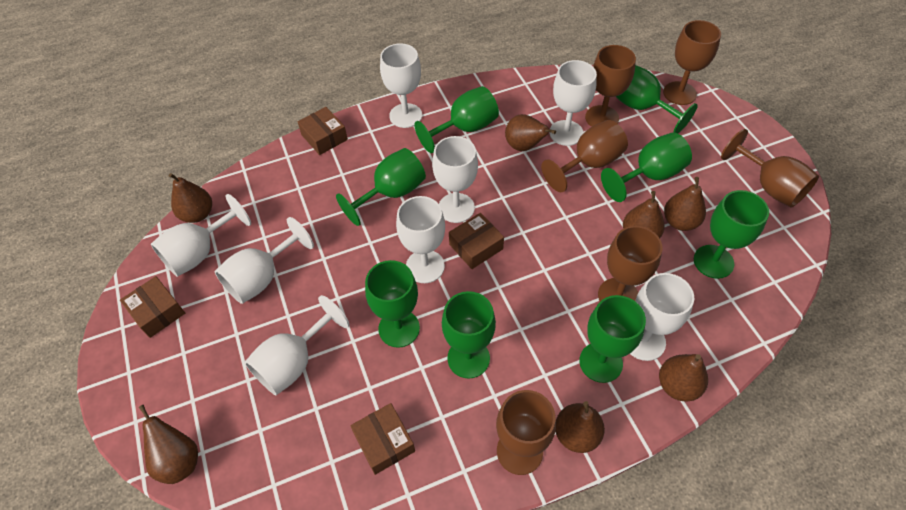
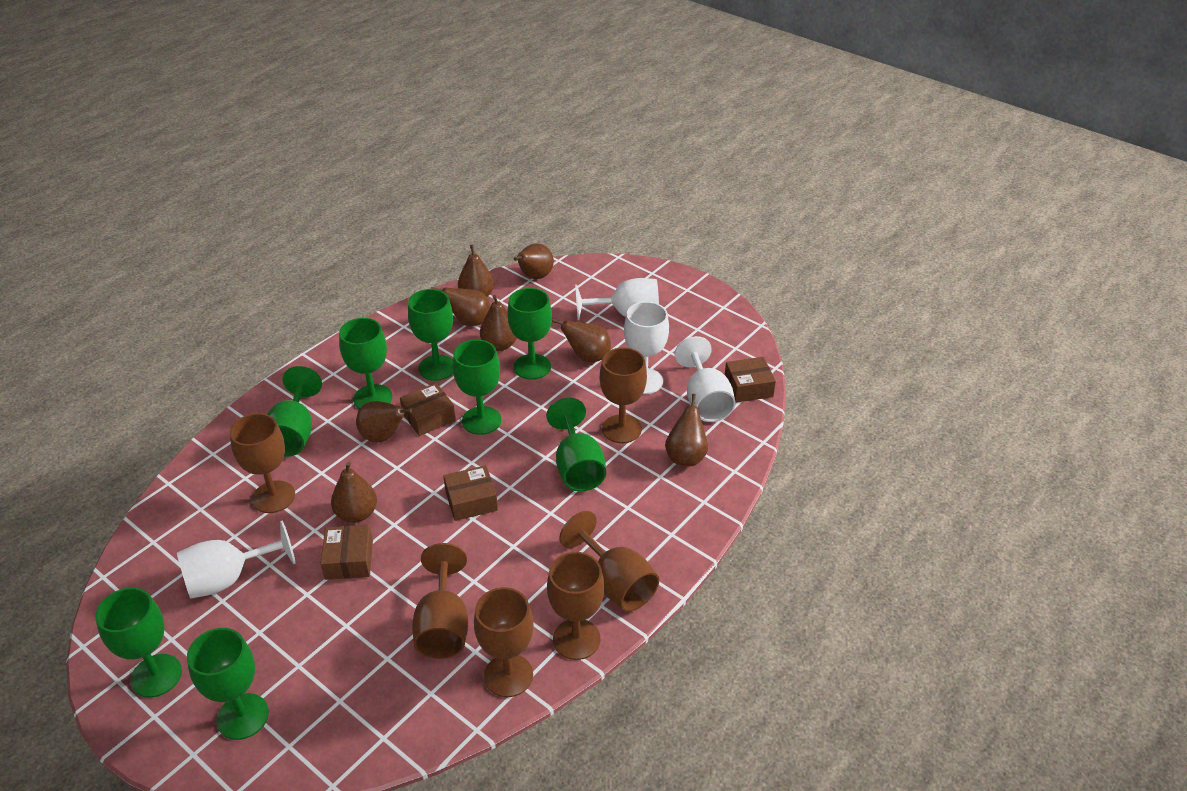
brown pear: 7 -> 8
white goblet: 8 -> 4

